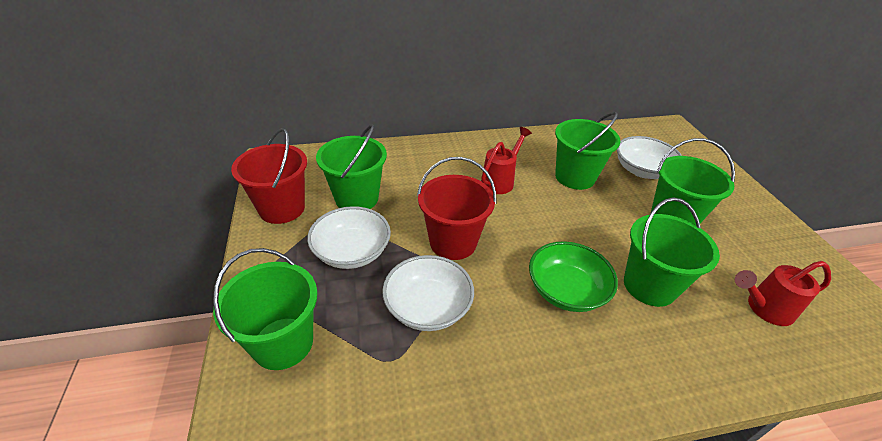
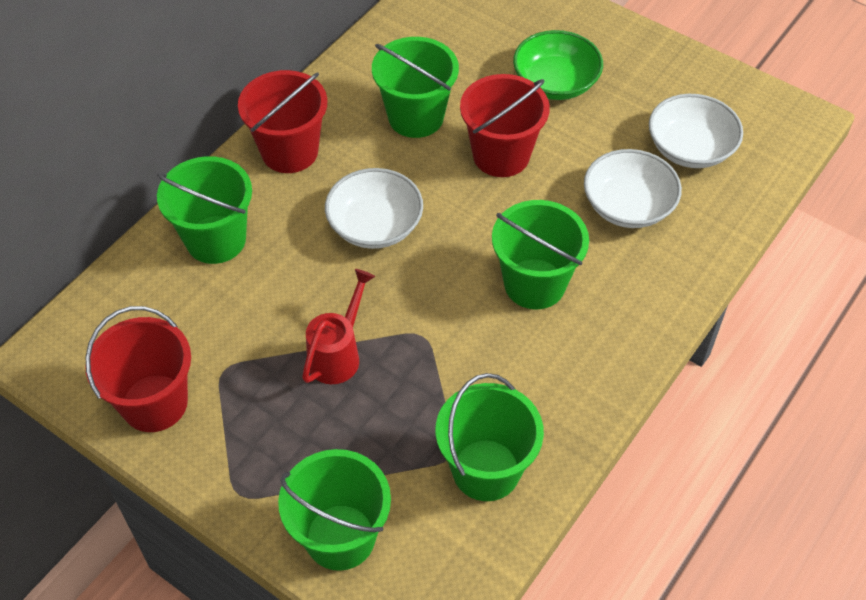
red bucket: 2 -> 3
red watering can: 2 -> 1

